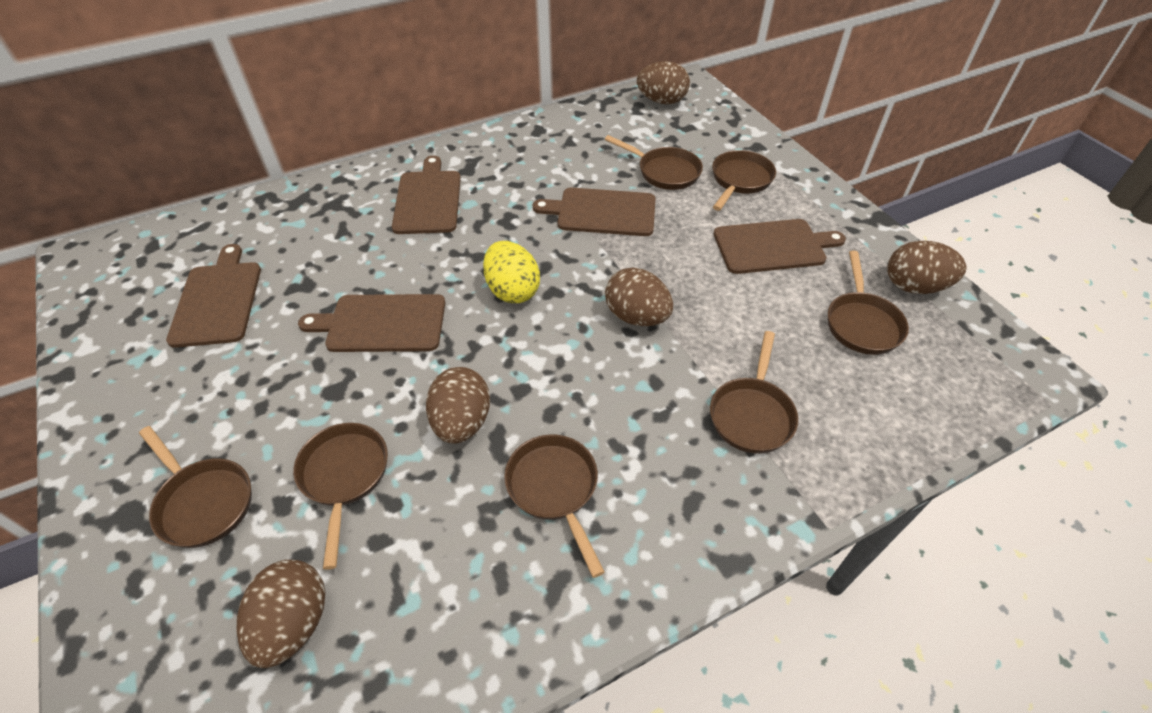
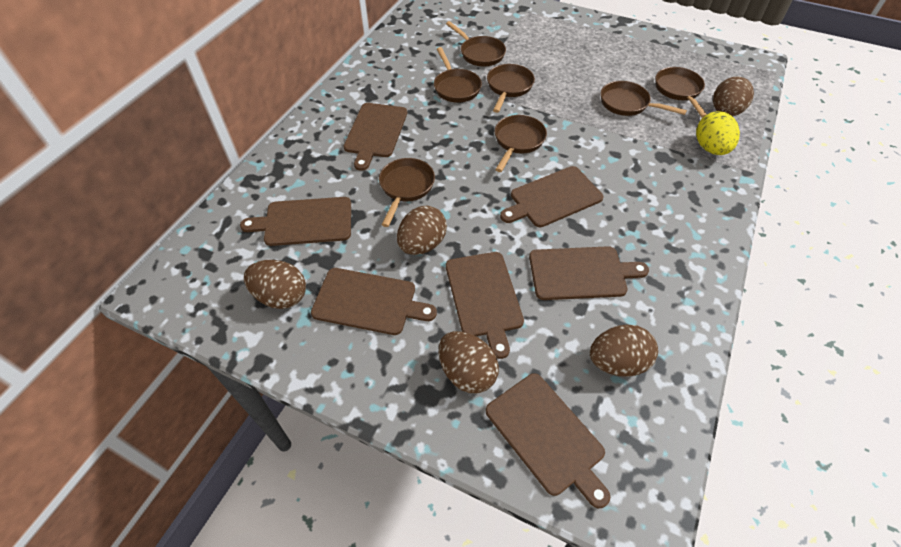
brown cutting board: 5 -> 7

